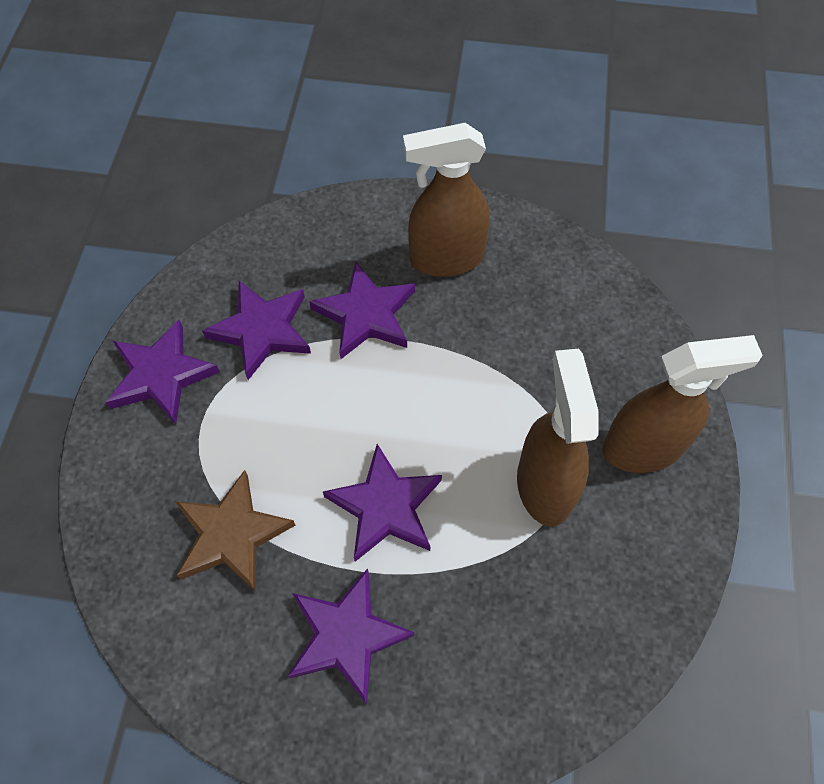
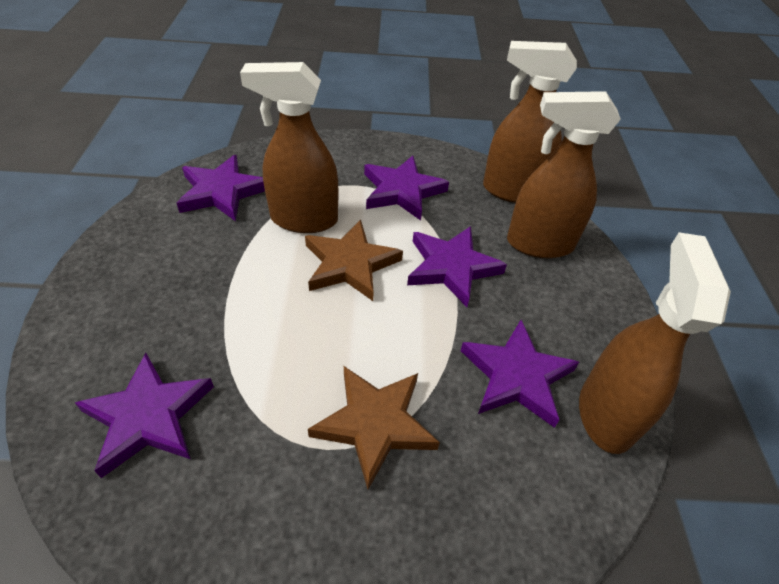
brown spray bottle: 3 -> 4
brown star: 1 -> 2

